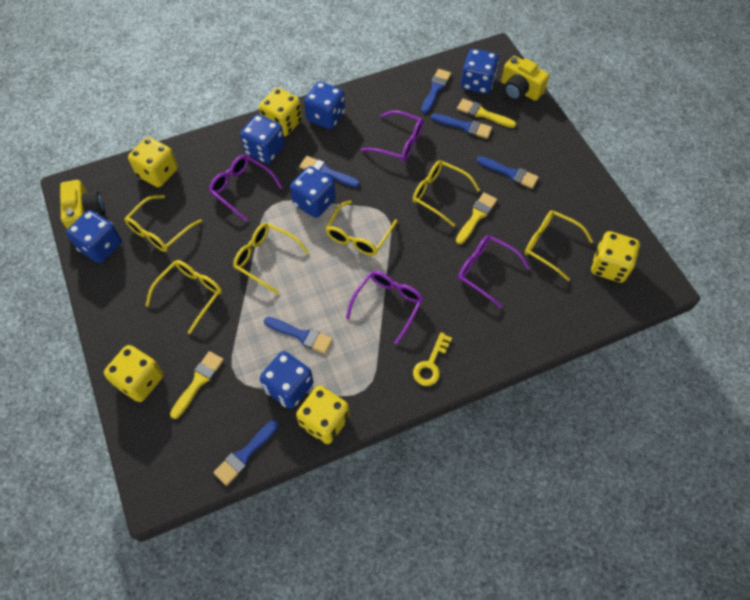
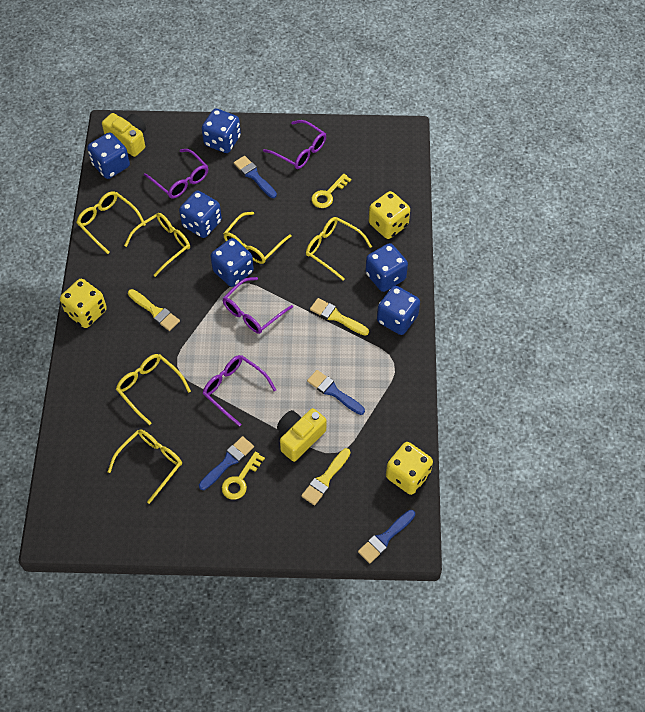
blue brush: 6 -> 4
yellow dice: 5 -> 3
yellow key: 1 -> 2

